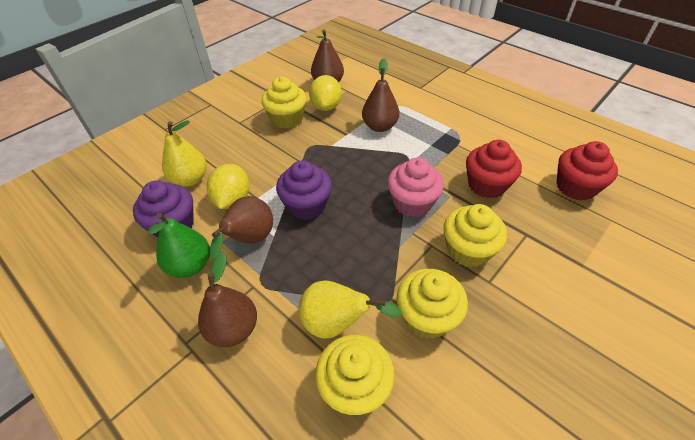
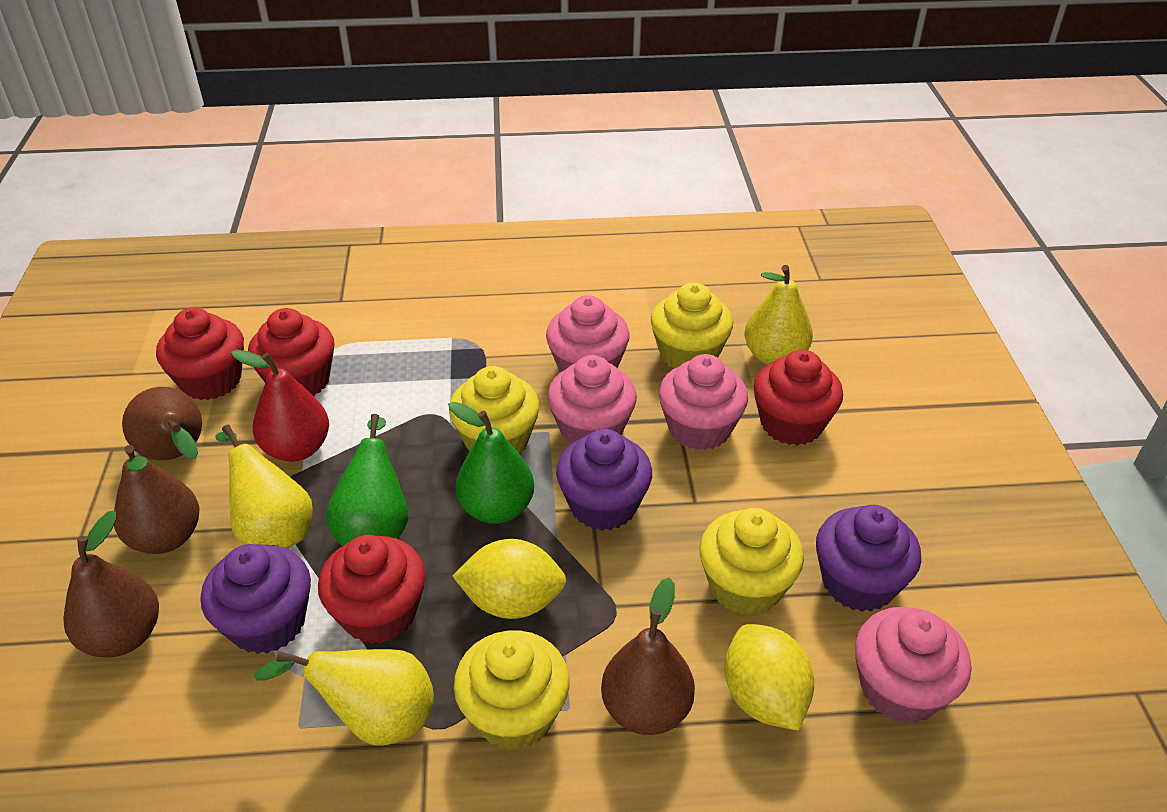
green pear: 1 -> 2
pink cupcake: 1 -> 4
purple cupcake: 2 -> 3
red cupcake: 2 -> 4
red pear: 0 -> 1
yellow pear: 2 -> 3

